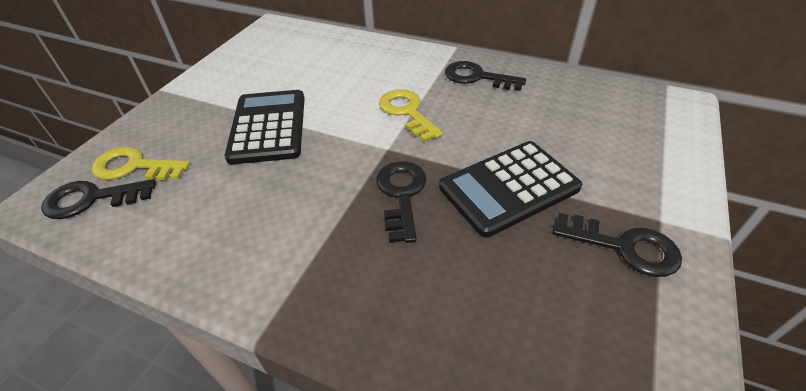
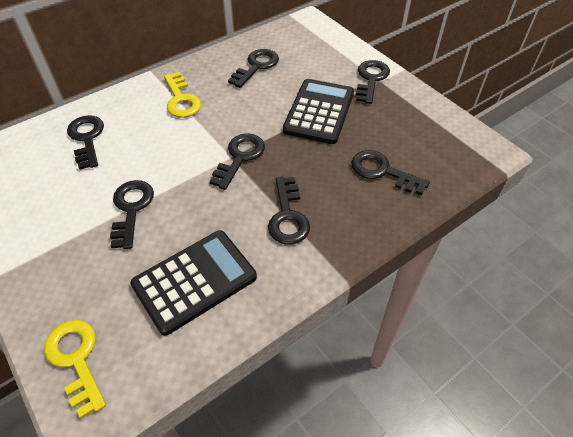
black key: 4 -> 7

